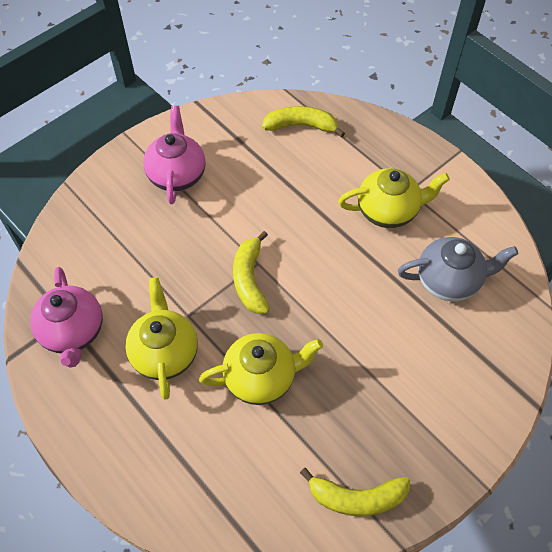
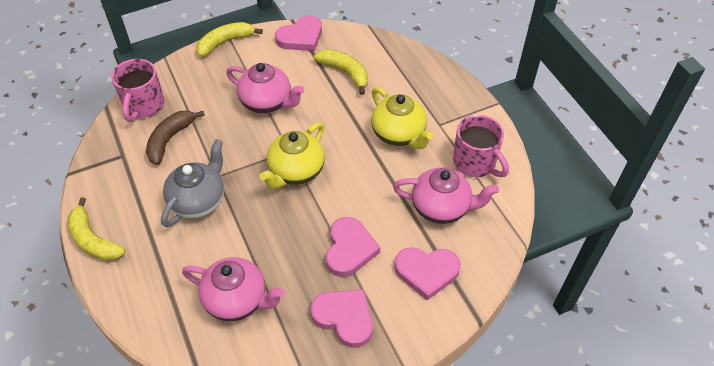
brown banana: 0 -> 1
pink heart: 0 -> 4
pink mug: 0 -> 2
pink teapot: 2 -> 3
yellow teapot: 3 -> 2

